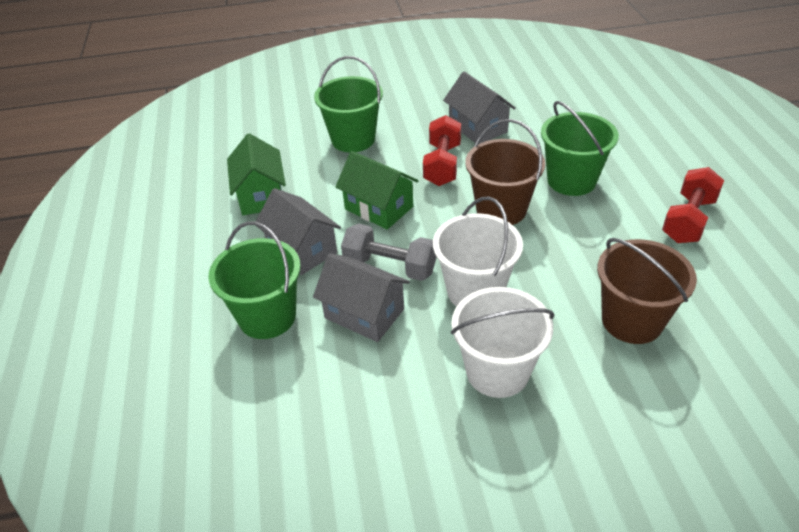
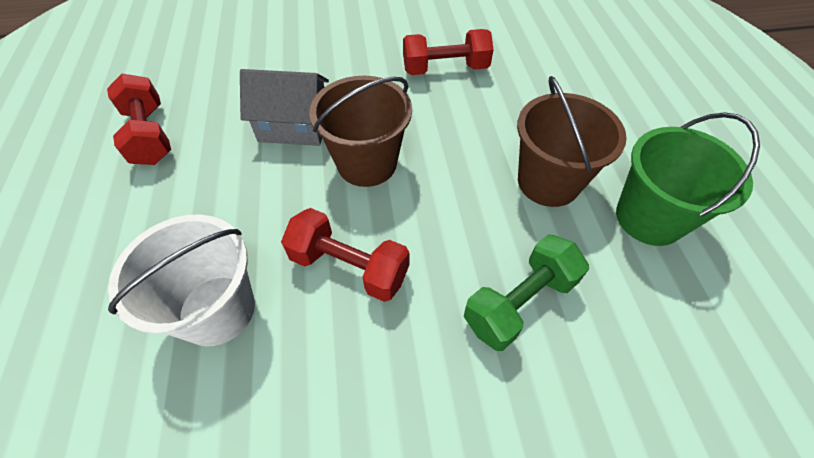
green bucket: 3 -> 1
green dumbbell: 0 -> 1
green house: 2 -> 0
grey dumbbell: 1 -> 0
grey house: 3 -> 1
red dumbbell: 2 -> 3
white bucket: 2 -> 1

